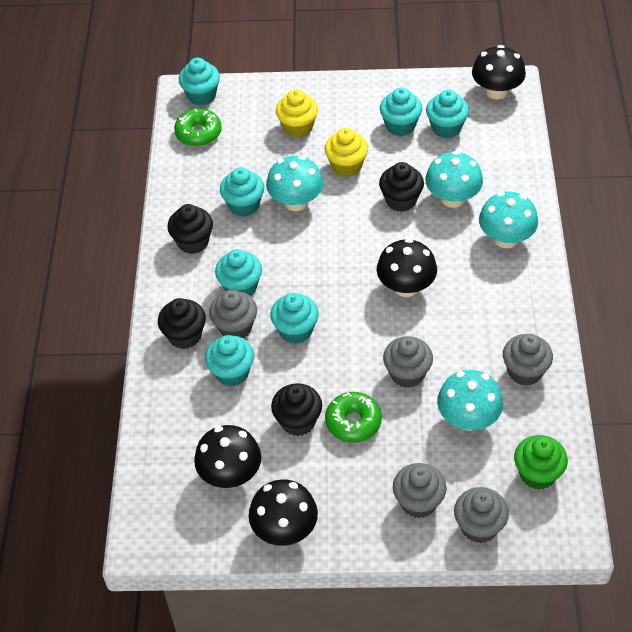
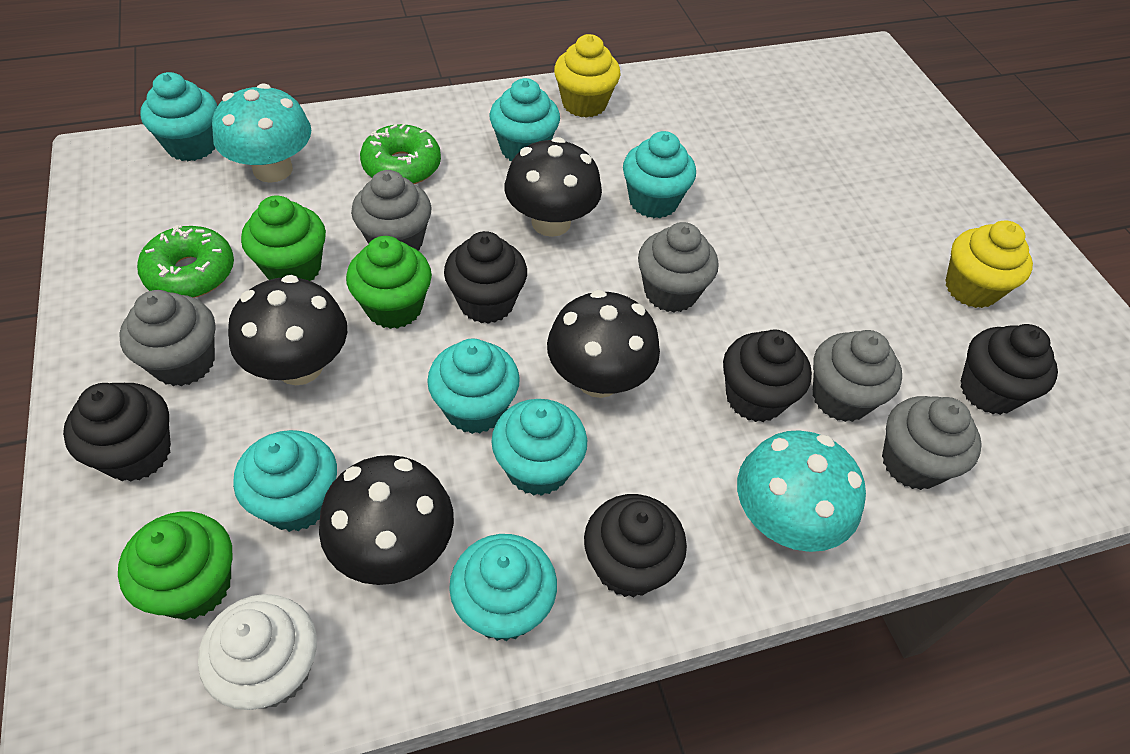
black cupcake: 4 -> 5
green cupcake: 1 -> 3
turquoise mushroom: 4 -> 2
white cupcake: 0 -> 1

